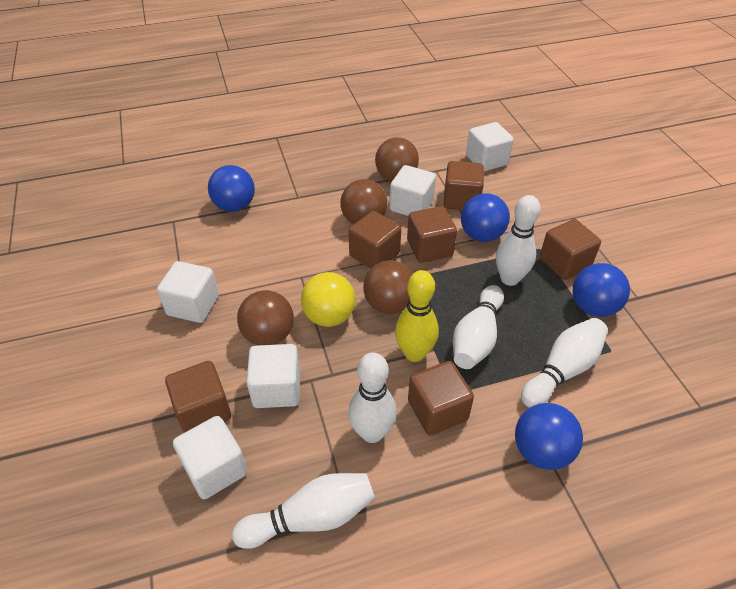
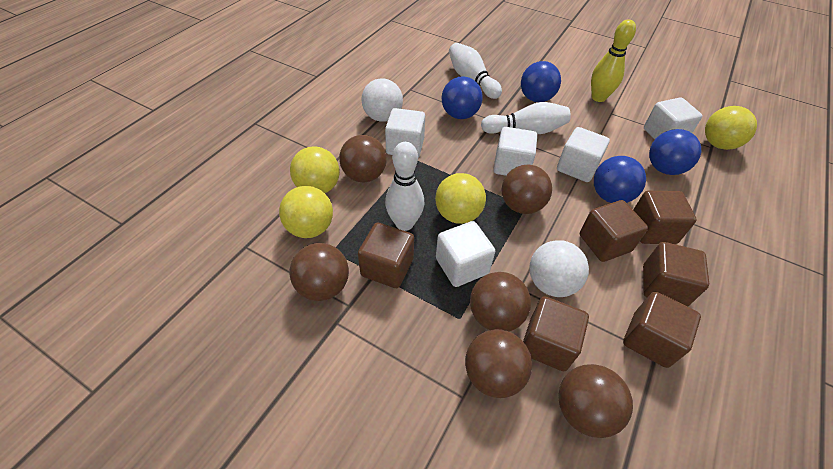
brown ball: 4 -> 6
white ball: 0 -> 2
white bowling pin: 5 -> 3
yellow ball: 1 -> 4

